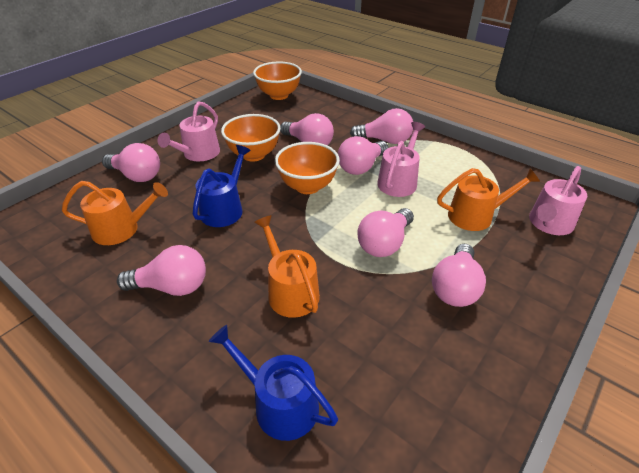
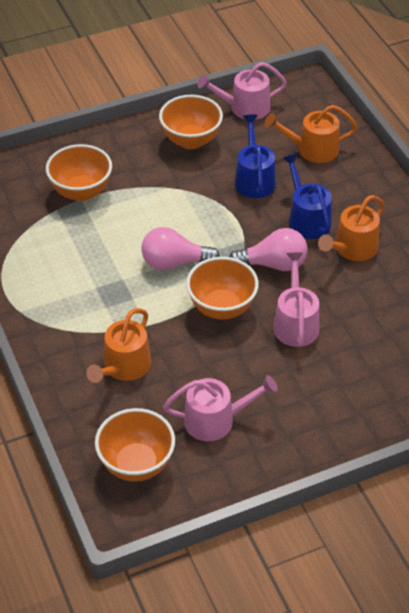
orange bowl: 3 -> 4
pink light bulb: 7 -> 2

